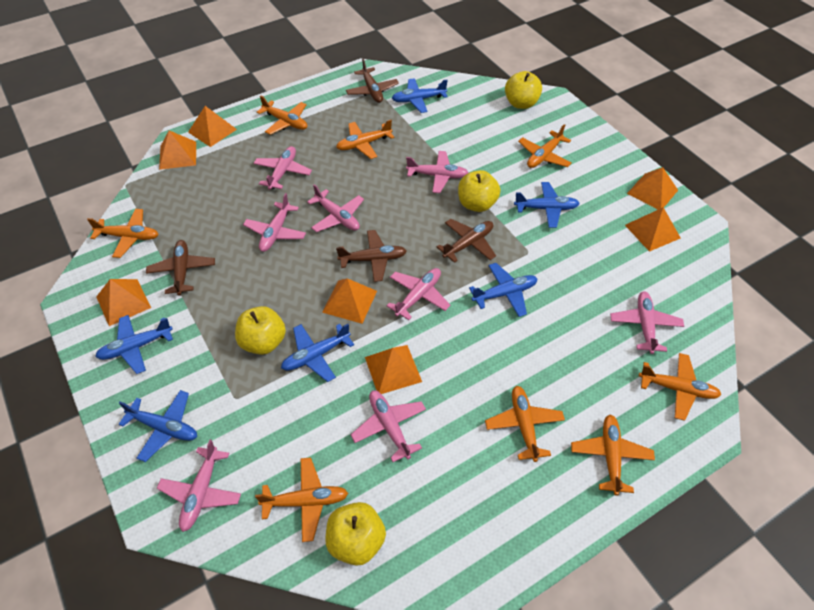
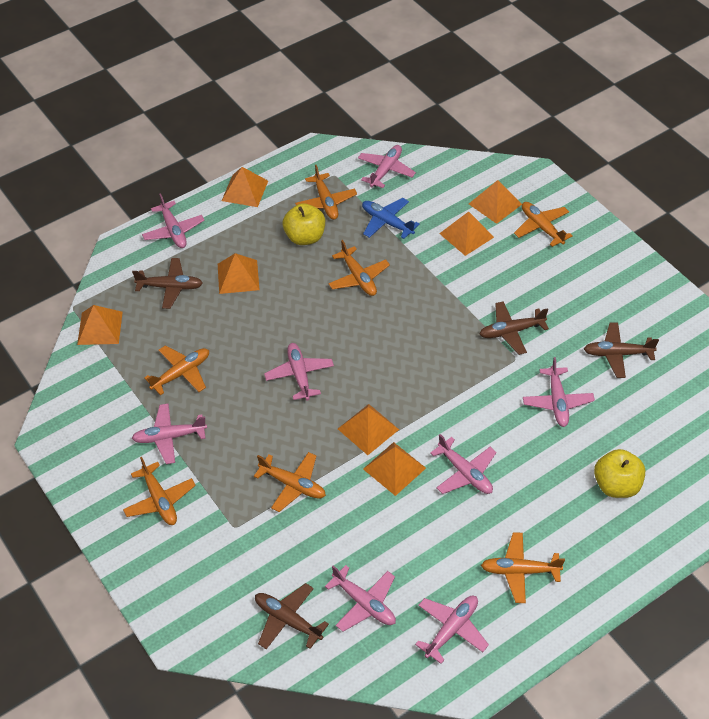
blue plane: 6 -> 1
orange plane: 8 -> 7
yellow apple: 4 -> 2

